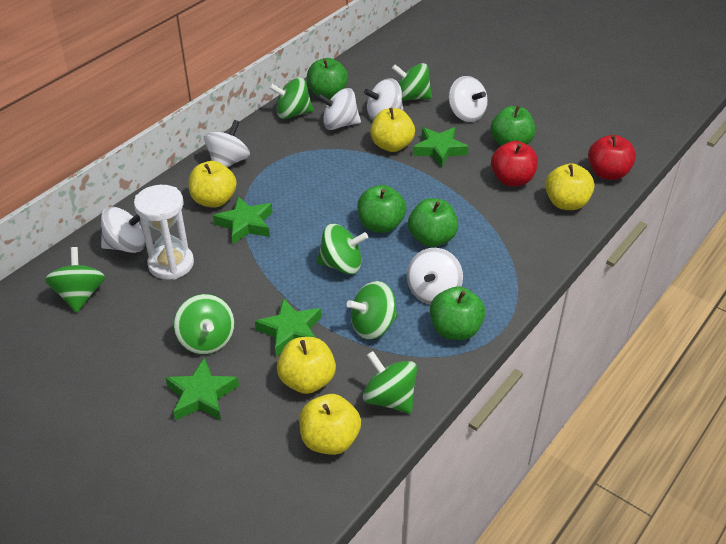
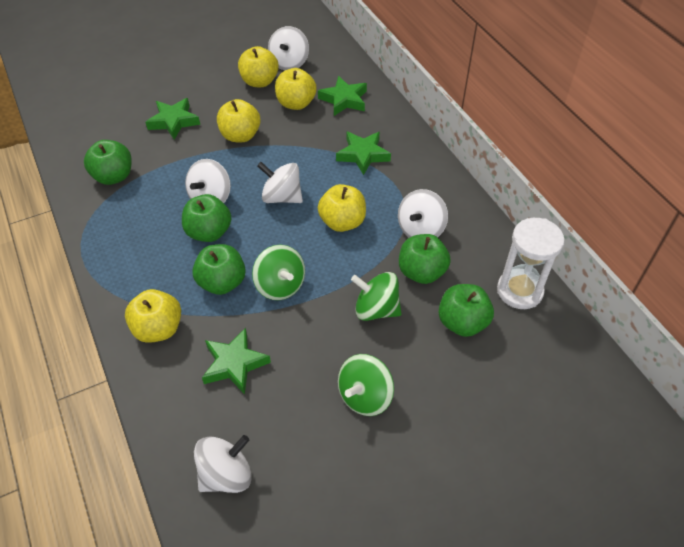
green spinning top: 7 -> 3
red apple: 2 -> 0
white spinning top: 6 -> 5

